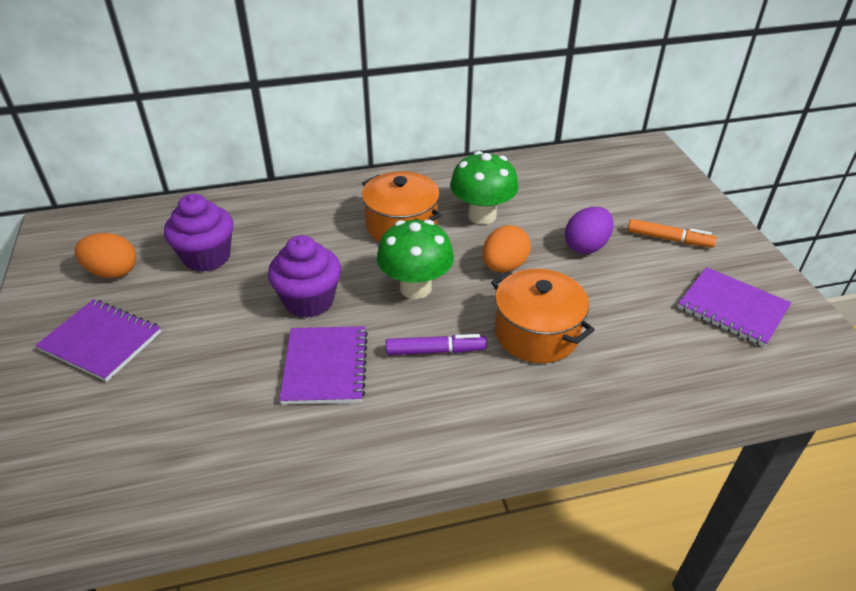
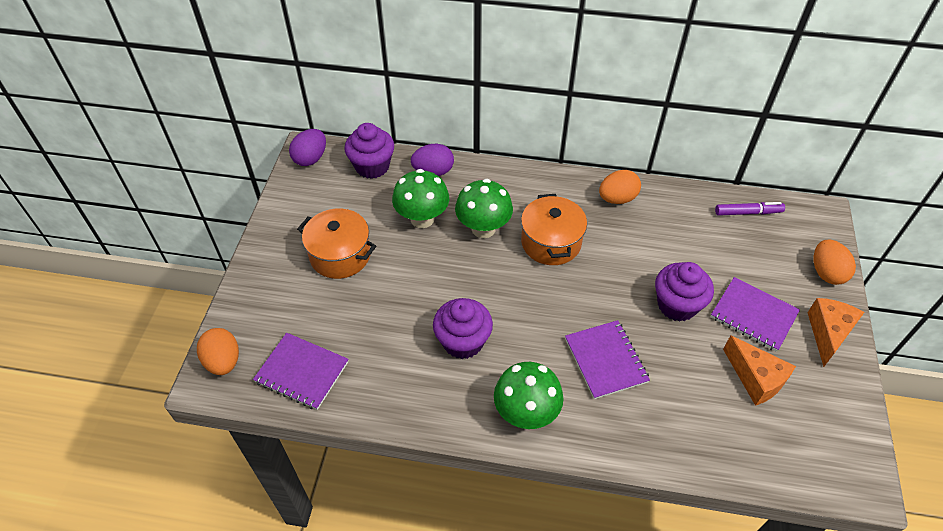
green mushroom: 2 -> 3
orange cheese: 0 -> 2
orange egg: 2 -> 3
orange marker: 1 -> 0
purple cupcake: 2 -> 3
purple egg: 1 -> 2

